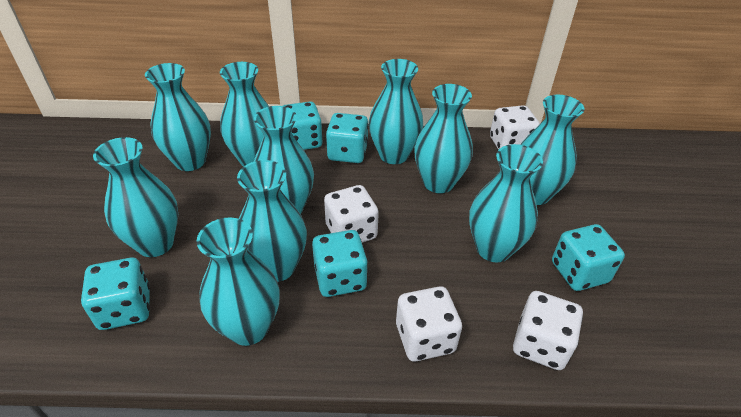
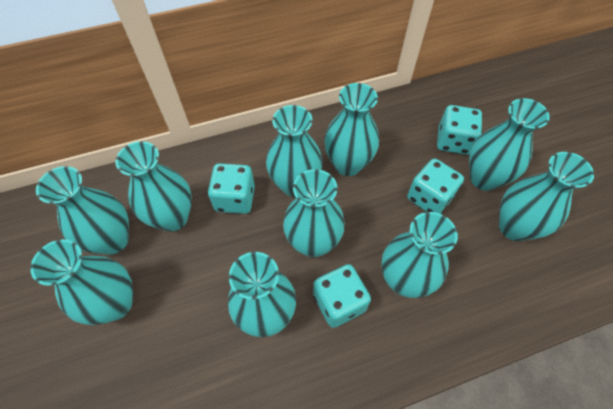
turquoise dice: 5 -> 4
white dice: 4 -> 0

